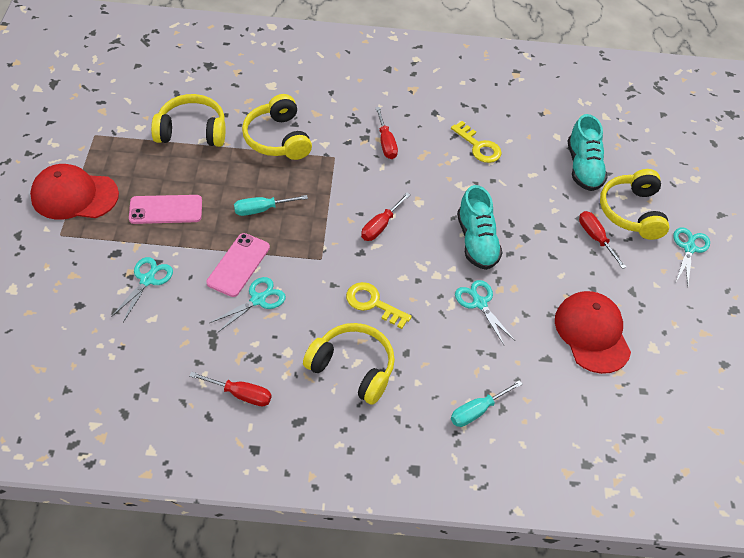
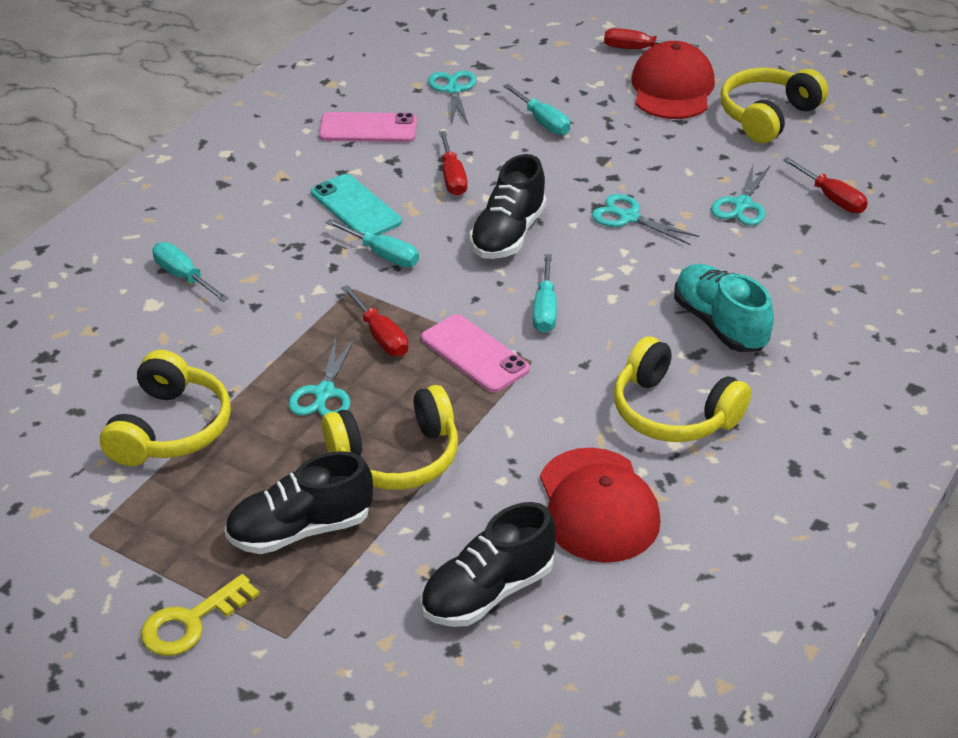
black shoe: 0 -> 3
turquoise phone: 0 -> 1
turquoise screwdriver: 2 -> 4
turquoise shoe: 2 -> 1
yellow key: 2 -> 1

